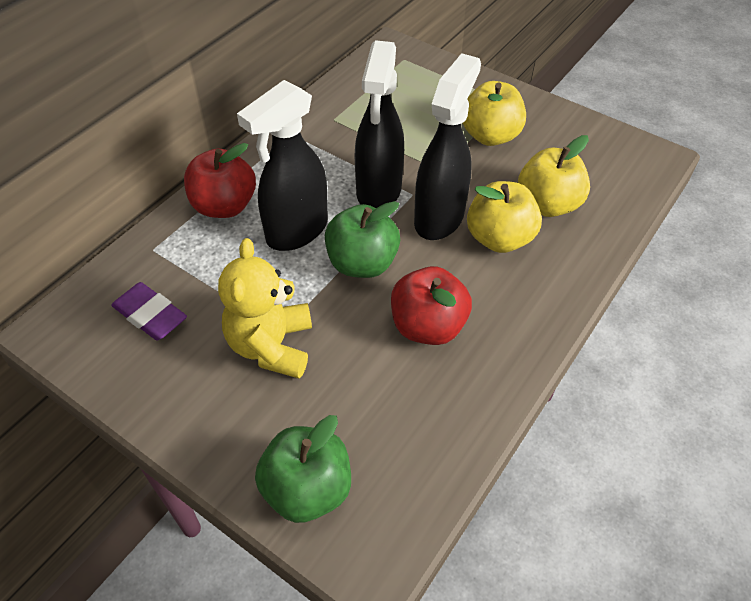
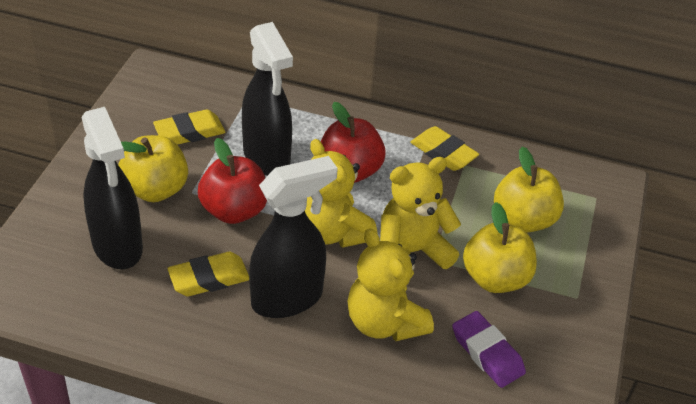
green apple: 2 -> 0
yellow eraser: 0 -> 3
yellow teddy bear: 1 -> 3

